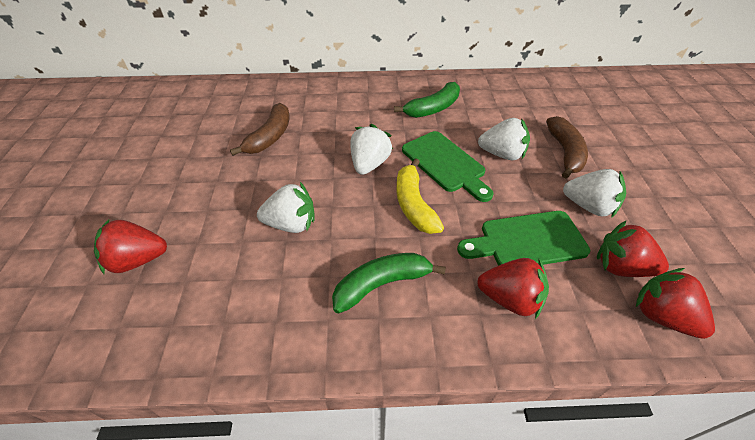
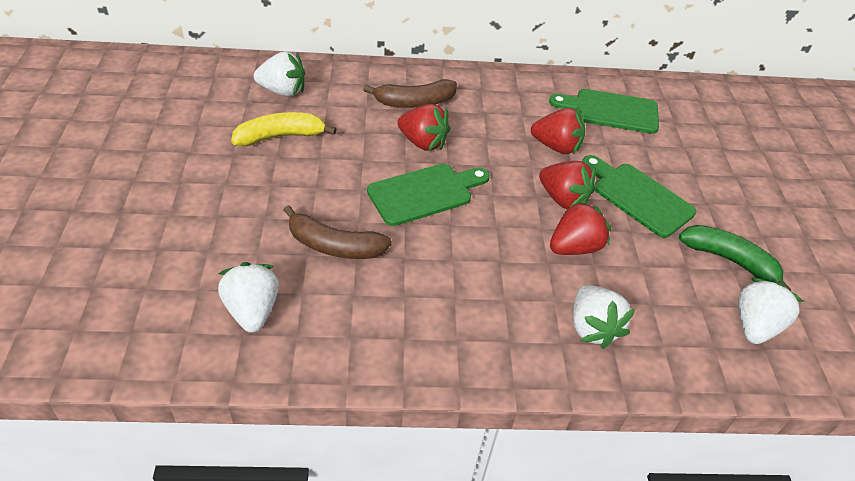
green banana: 2 -> 1
green cutting board: 2 -> 3

